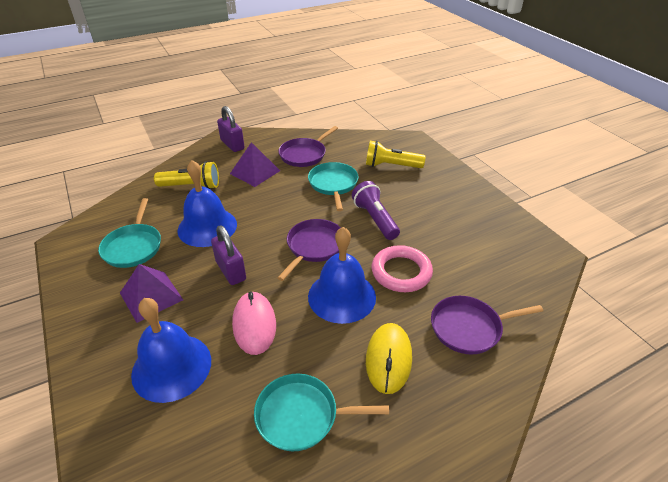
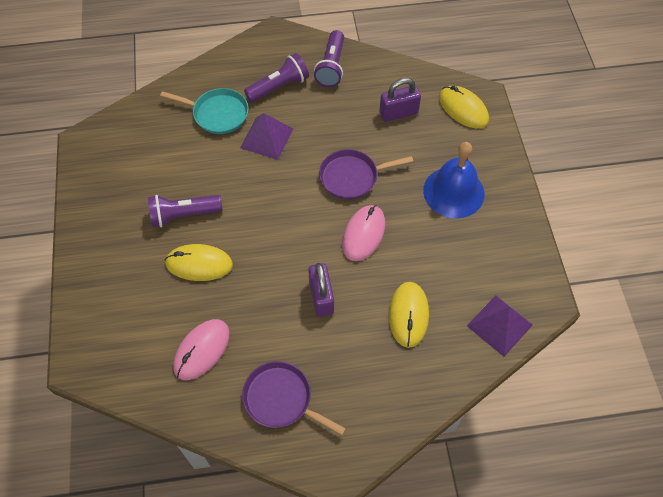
blue bell: 3 -> 1
pink mouse: 1 -> 2
pink ring: 1 -> 0
purple flashlight: 1 -> 3
purple pan: 3 -> 2
turquoise pan: 3 -> 1
yellow flashlight: 2 -> 0
yellow mouse: 1 -> 3

